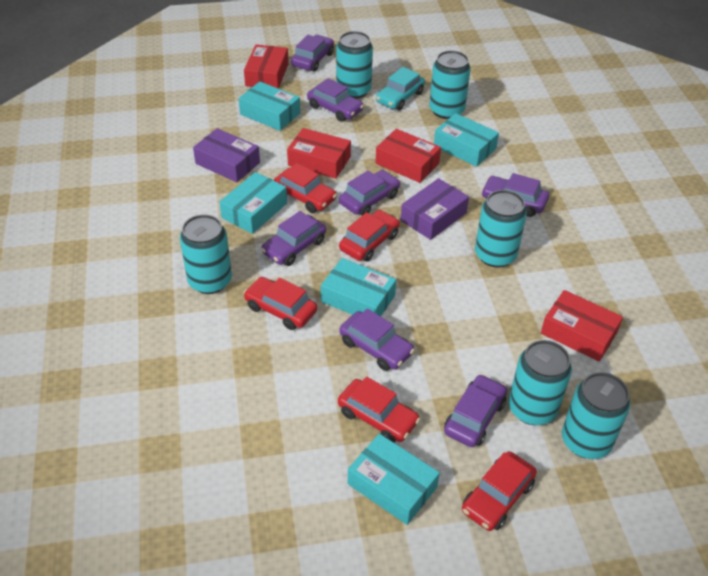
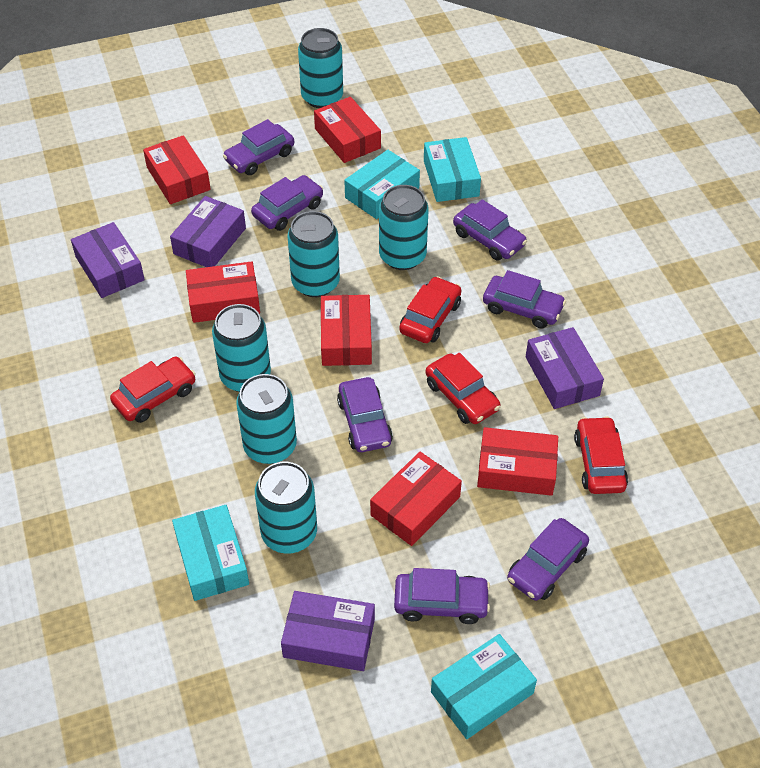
purple box: 2 -> 4
red box: 4 -> 6
red car: 5 -> 4
turquoise box: 5 -> 4
turquoise car: 1 -> 0

